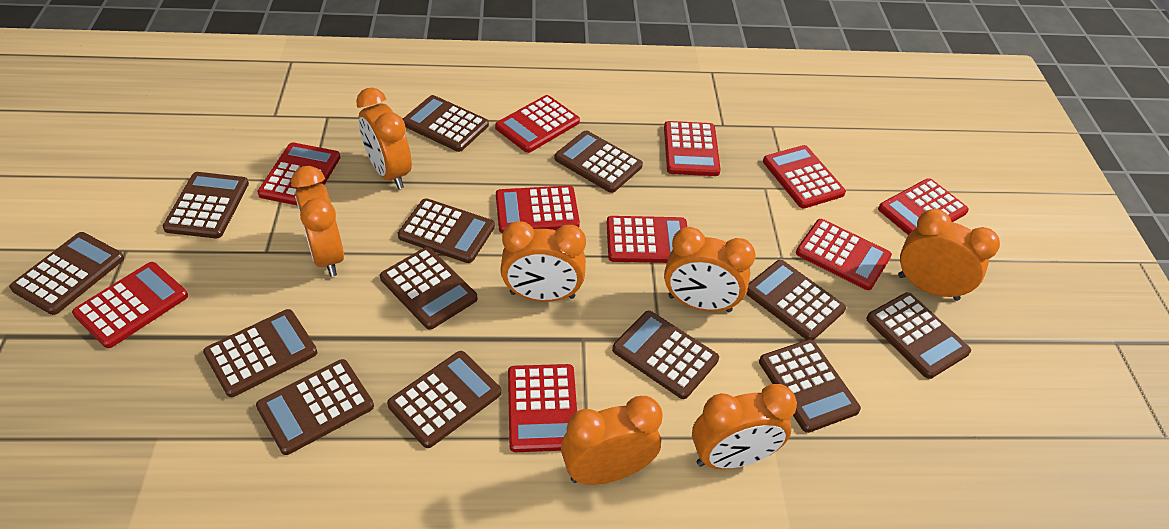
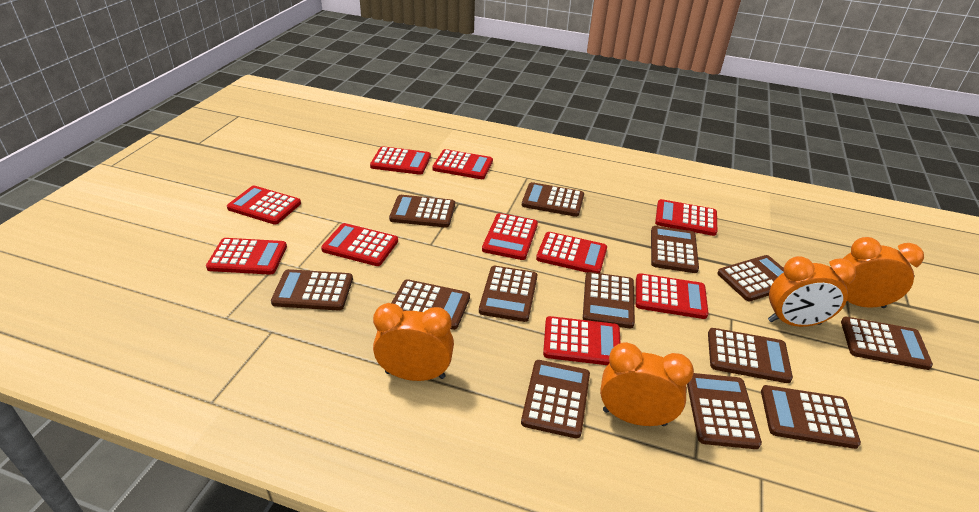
orange clock: 7 -> 4

